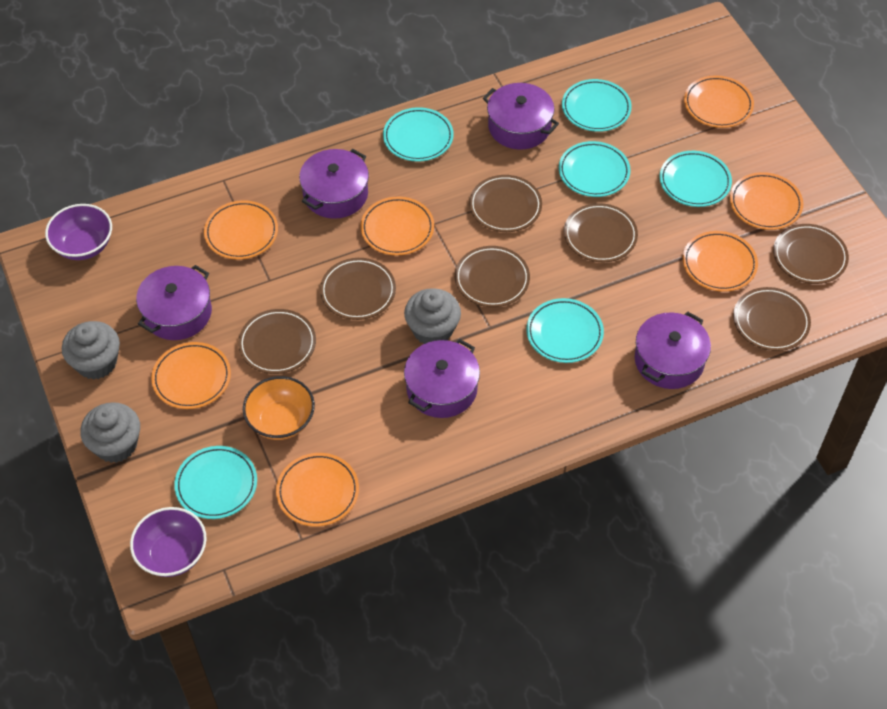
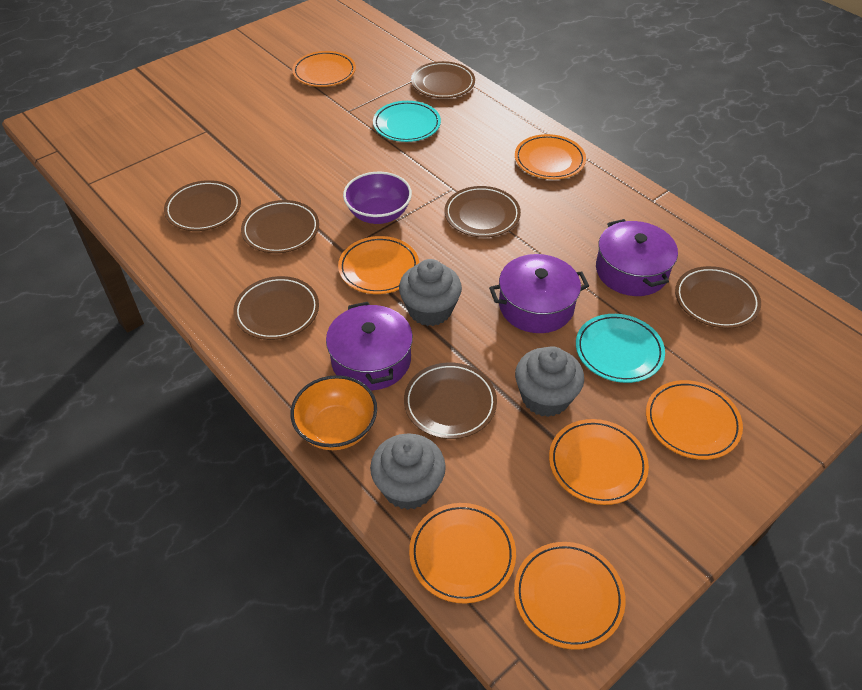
purple bowl: 2 -> 1
purple pot: 5 -> 3
turquoise plate: 6 -> 2

